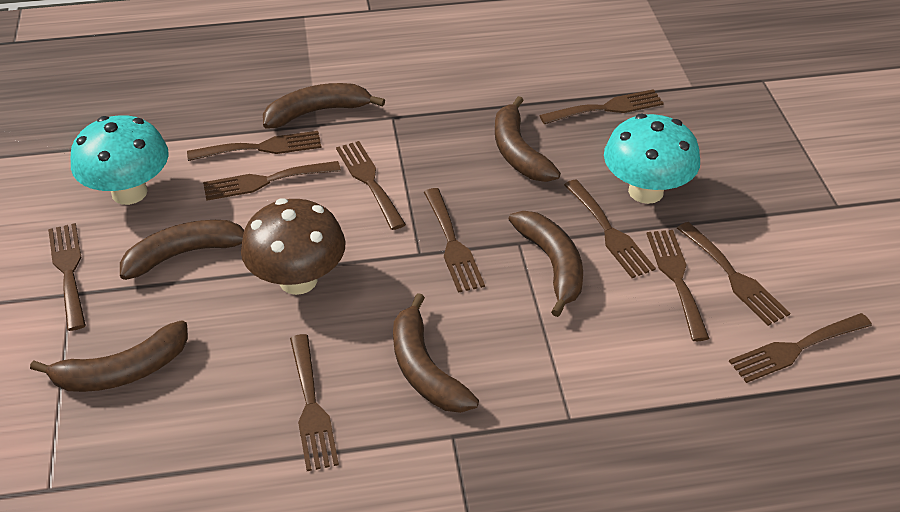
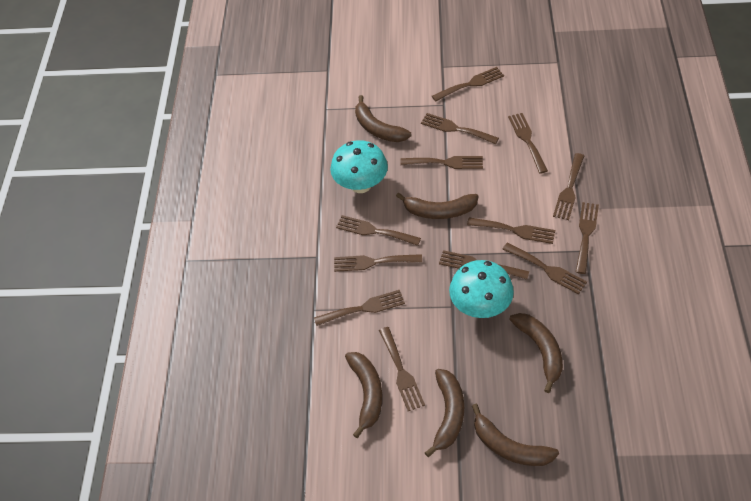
brown fork: 11 -> 13
brown mushroom: 1 -> 0

